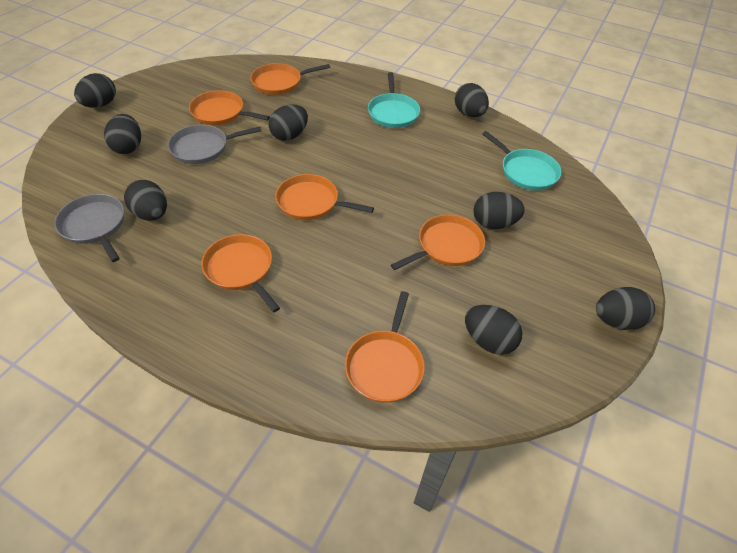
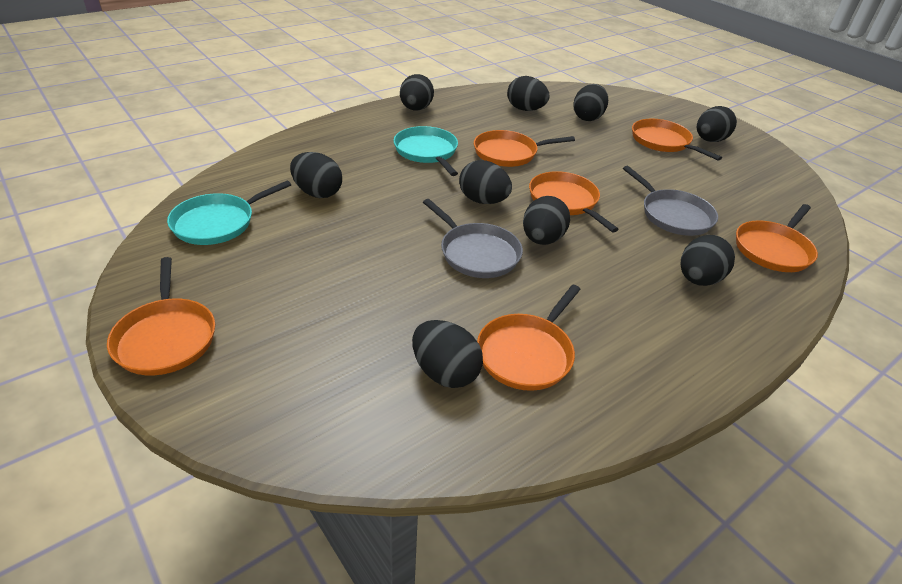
black egg: 8 -> 9

